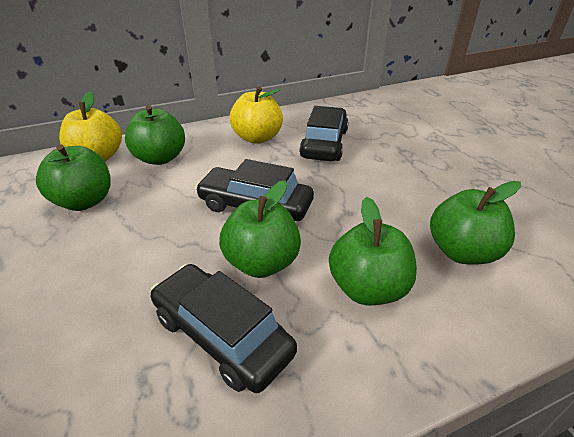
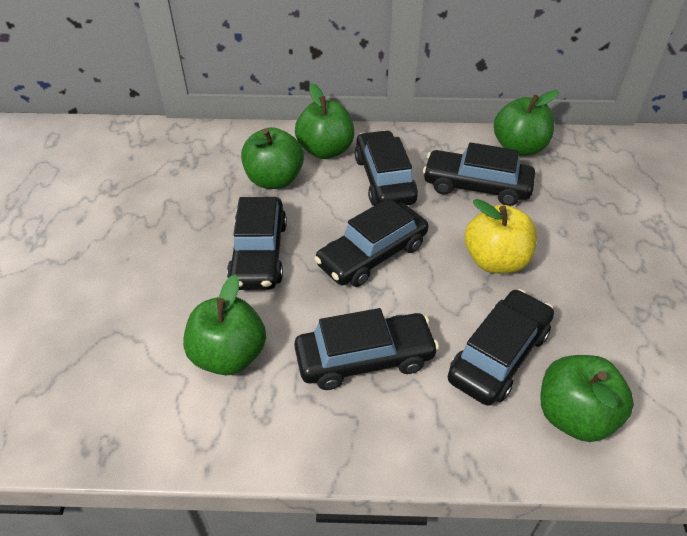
black car: 3 -> 6
yellow apple: 2 -> 1

